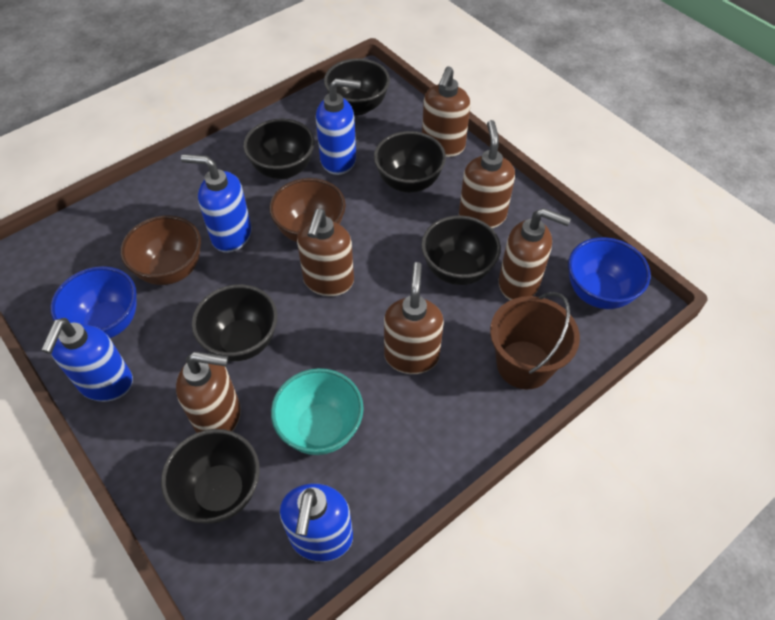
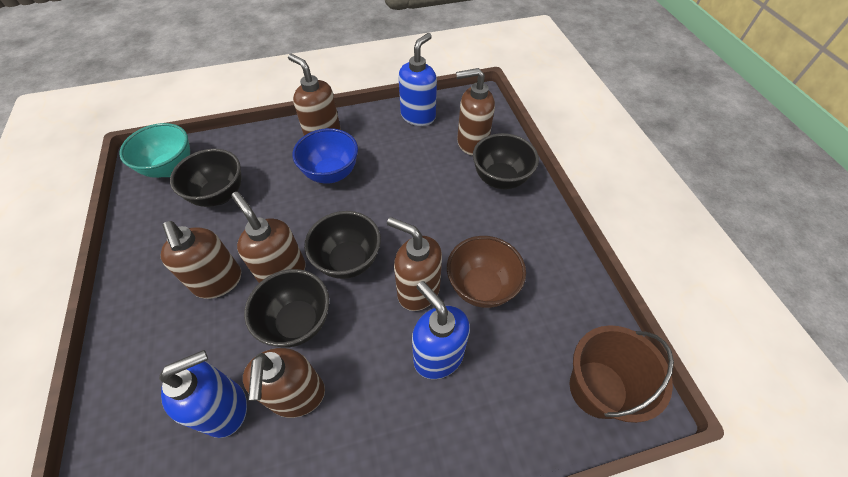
black bowl: 6 -> 4
blue bowl: 2 -> 1
blue soap dispenser: 4 -> 3
brown bowl: 2 -> 1

